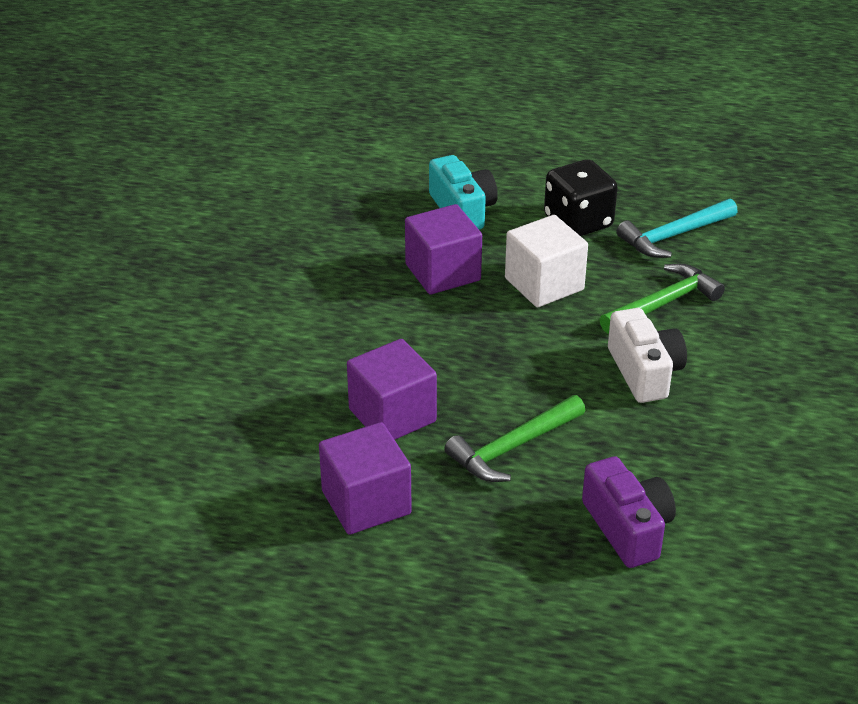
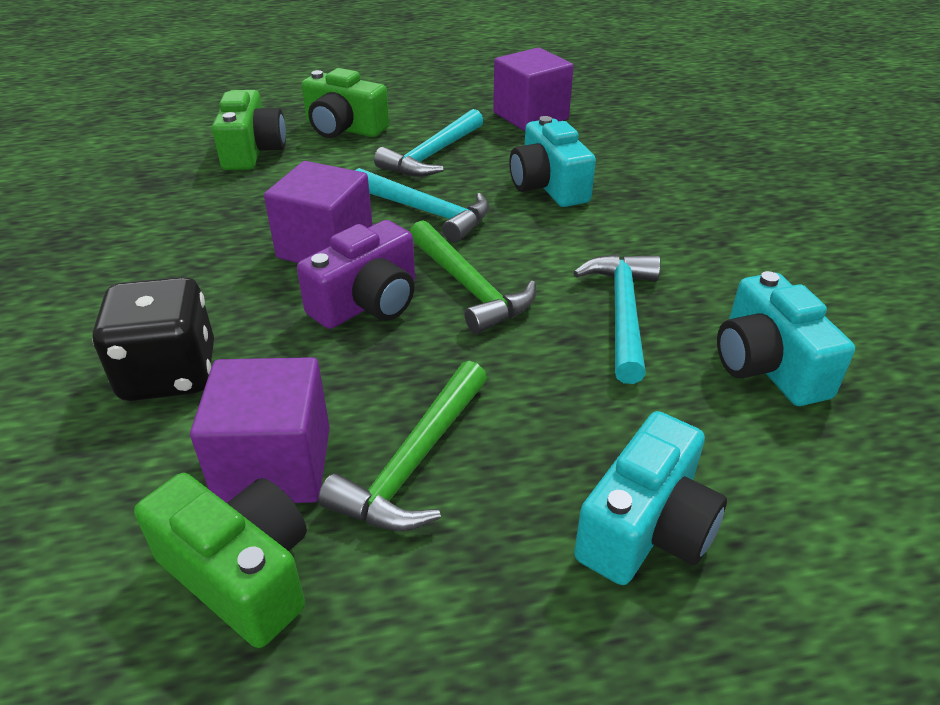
green camera: 0 -> 3
turquoise camera: 1 -> 3
turquoise hammer: 1 -> 3
white camera: 1 -> 0
white cube: 1 -> 0

